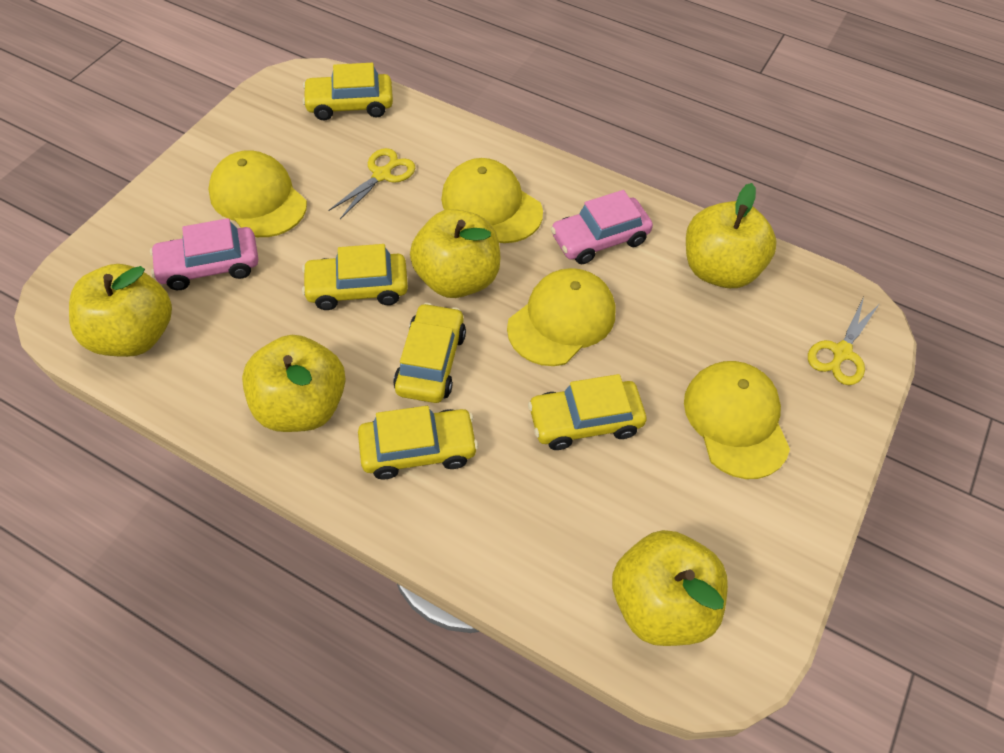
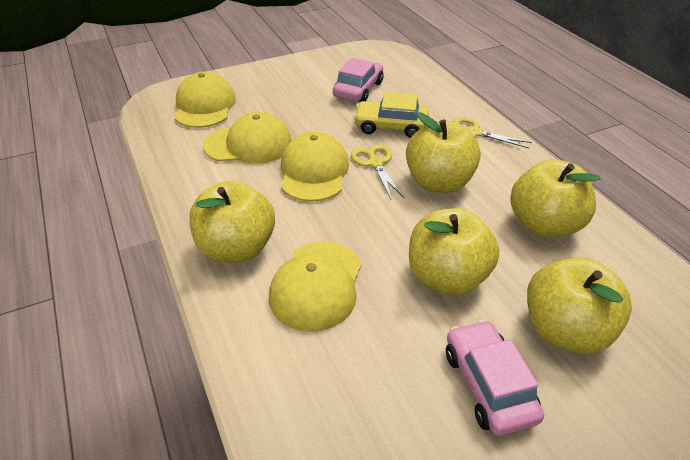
yellow car: 5 -> 1

